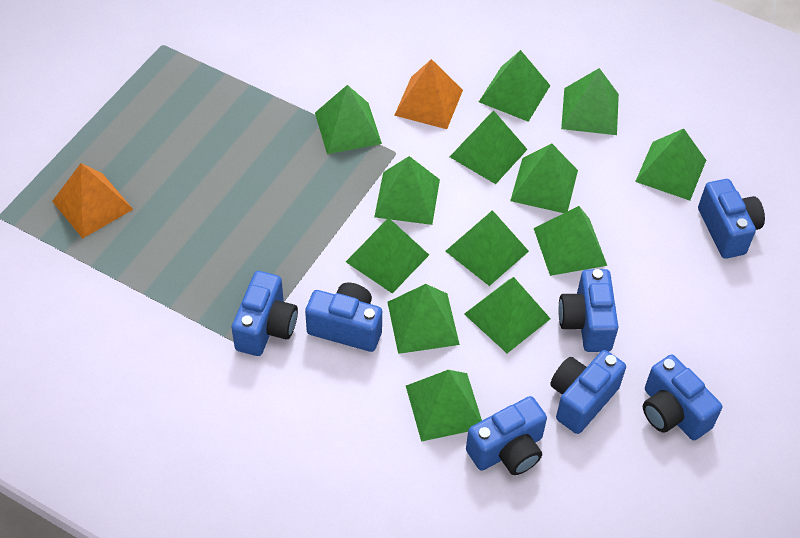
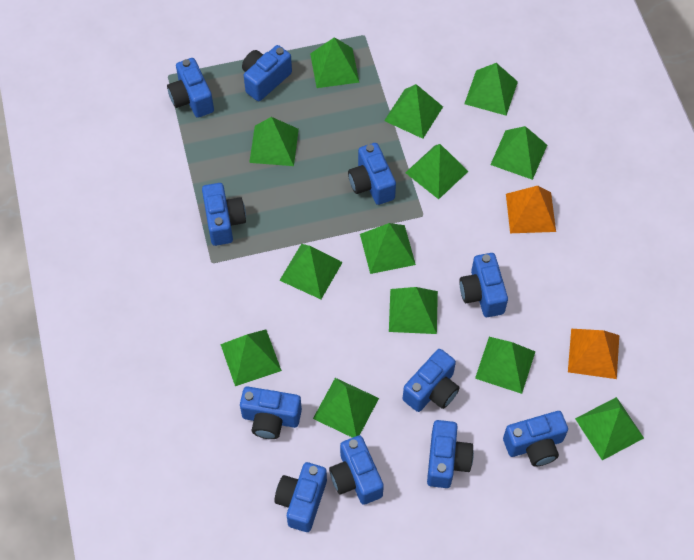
blue camera: 7 -> 11

